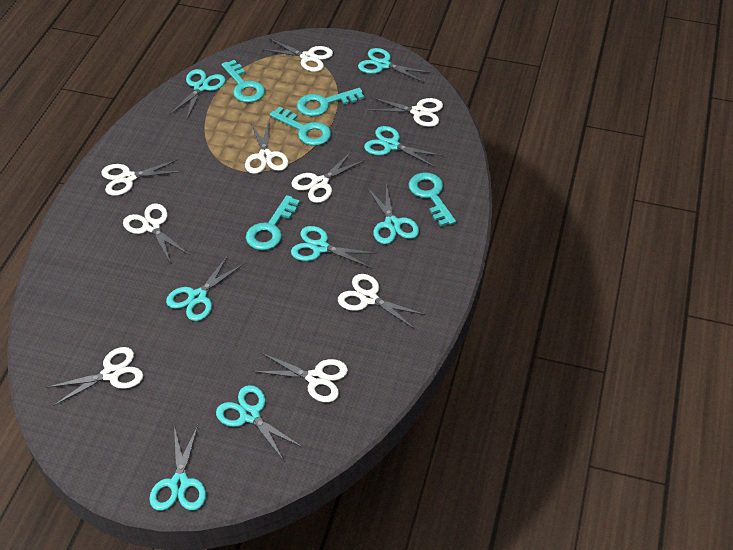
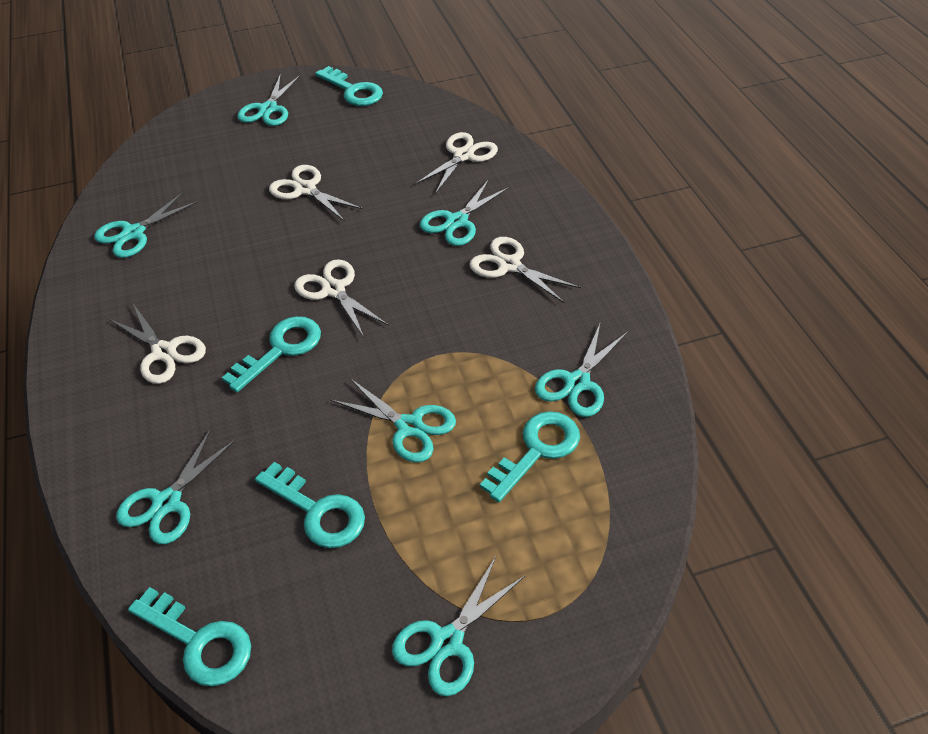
turquoise scissors: 8 -> 7
white scissors: 9 -> 5

